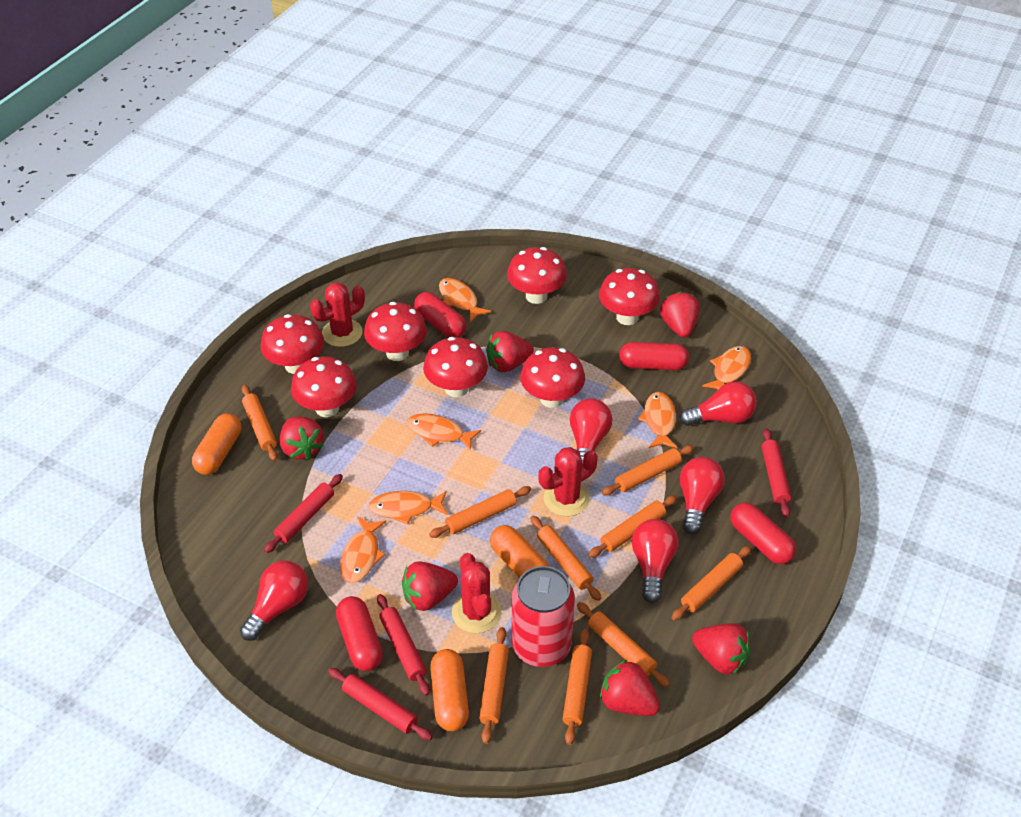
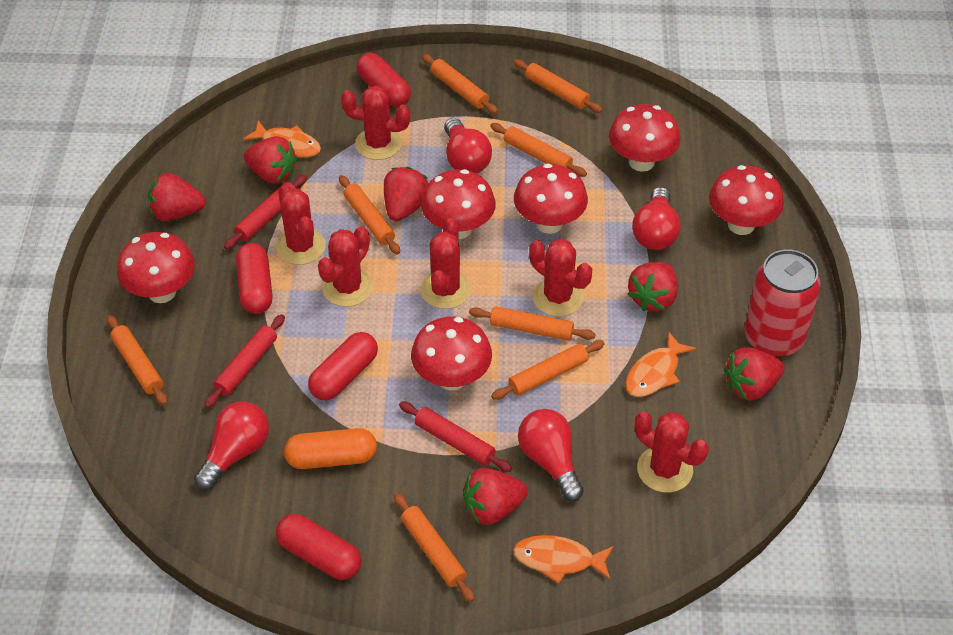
orange capsule: 3 -> 1
orange fish: 6 -> 3
orange rolling pin: 9 -> 8
red cactus: 3 -> 6
red light bulb: 5 -> 4
red mushroom: 7 -> 6
red rolling pin: 4 -> 3

